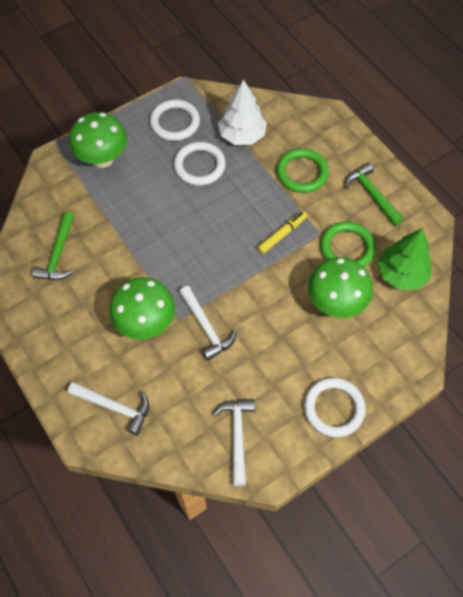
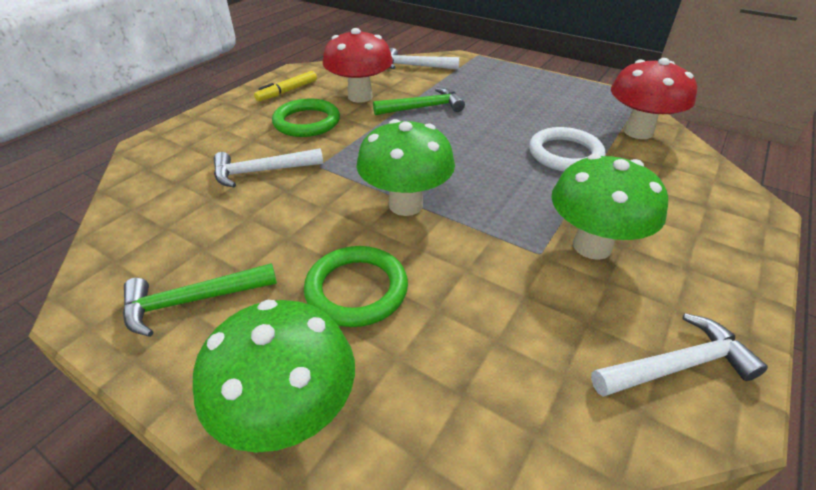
green tree: 1 -> 0
red mushroom: 0 -> 2
white ring: 3 -> 1
white tree: 1 -> 0

